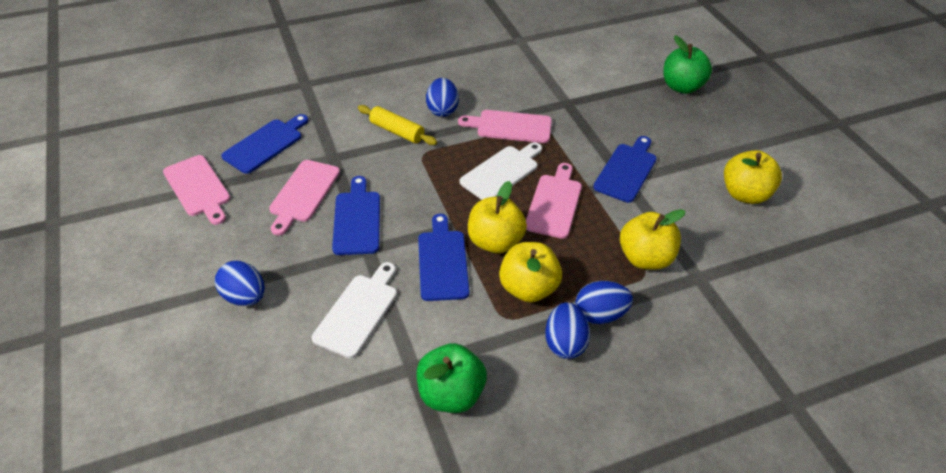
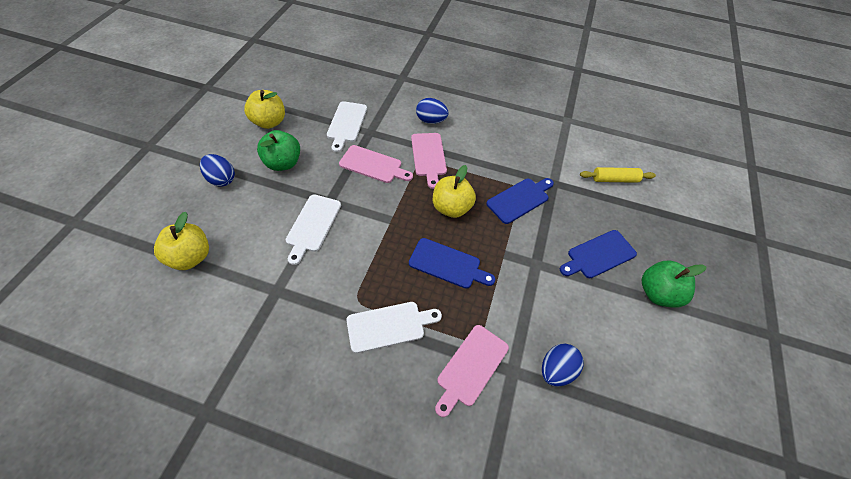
blue cutting board: 4 -> 3
blue egg: 4 -> 3
pink cutting board: 4 -> 3
white cutting board: 2 -> 3
yellow apple: 4 -> 3

